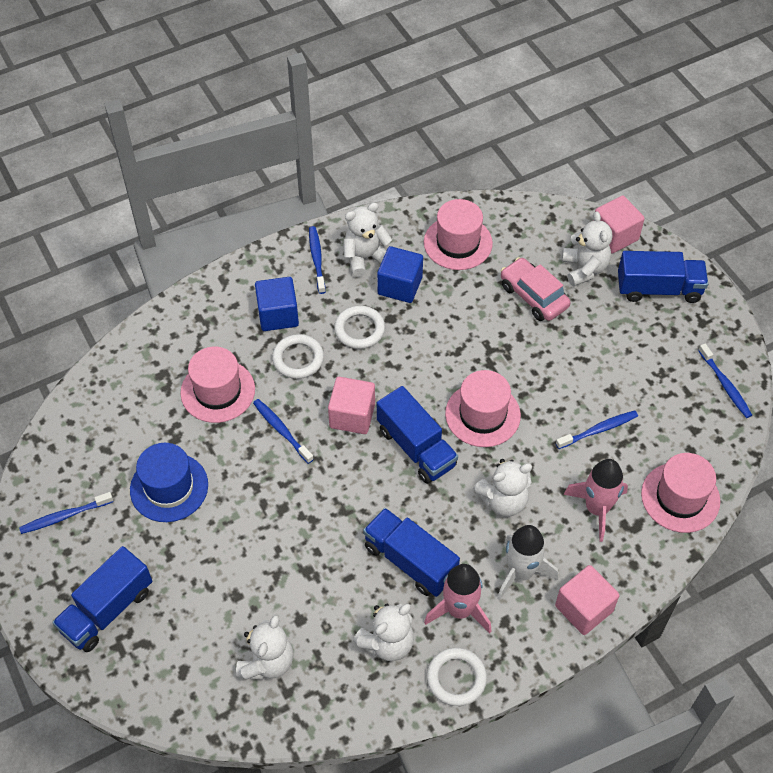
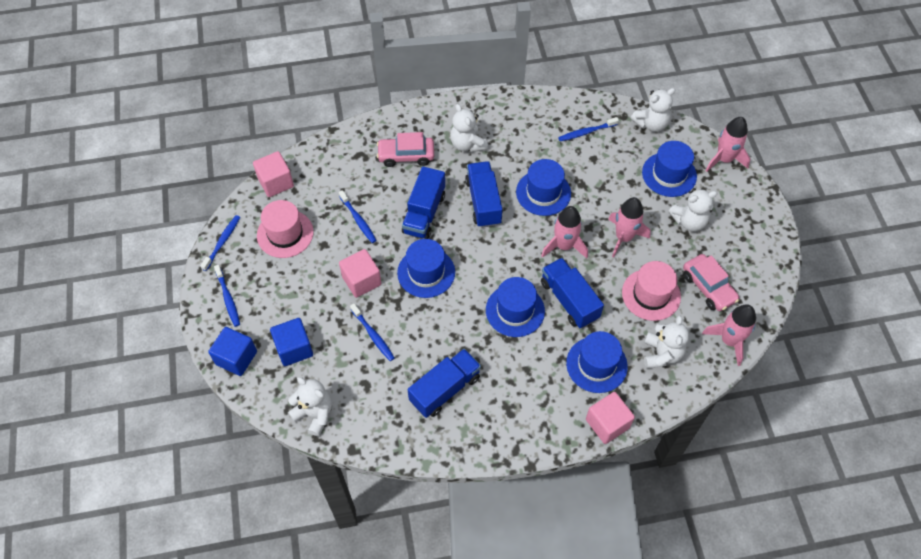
blue hat: 1 -> 5
pink car: 1 -> 2
pink hat: 4 -> 2
pink rocket: 2 -> 4
white ring: 3 -> 0
white rocket: 1 -> 0

